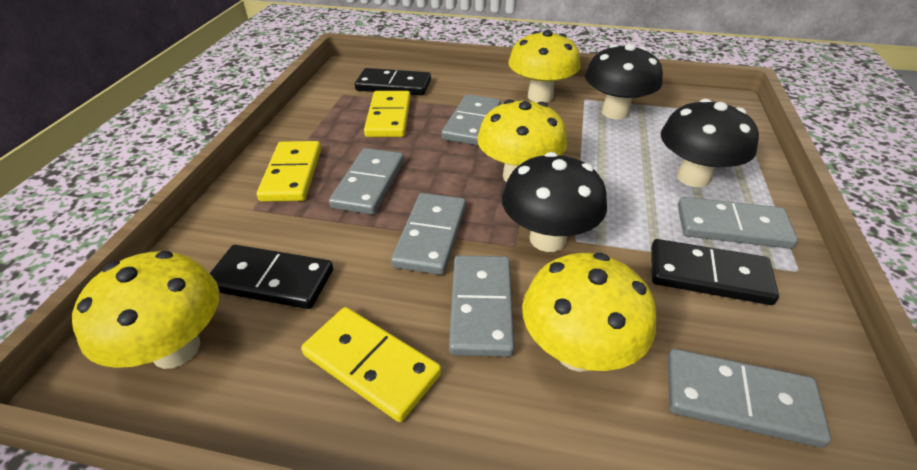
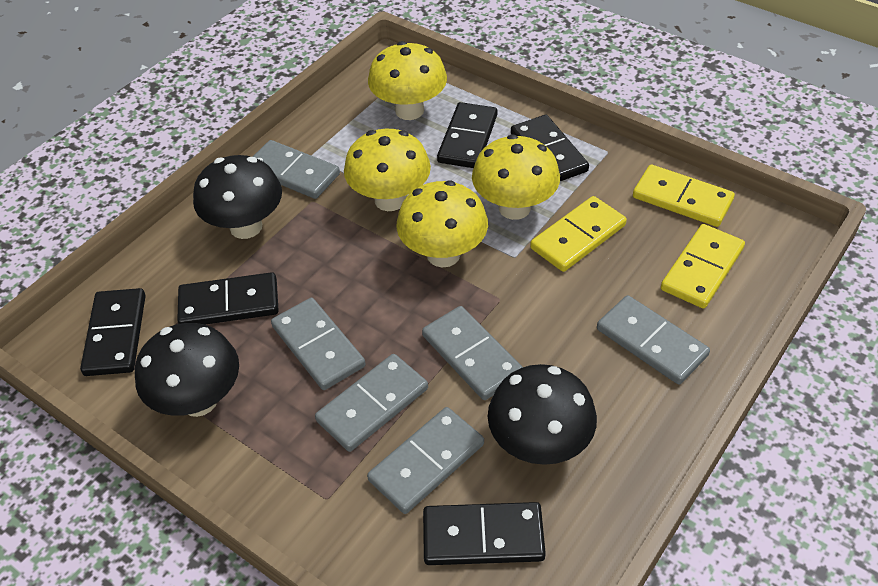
black domino: 3 -> 5

